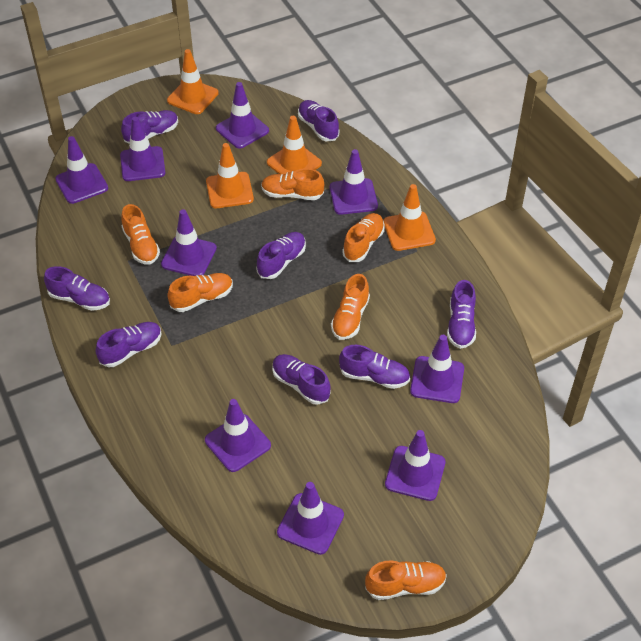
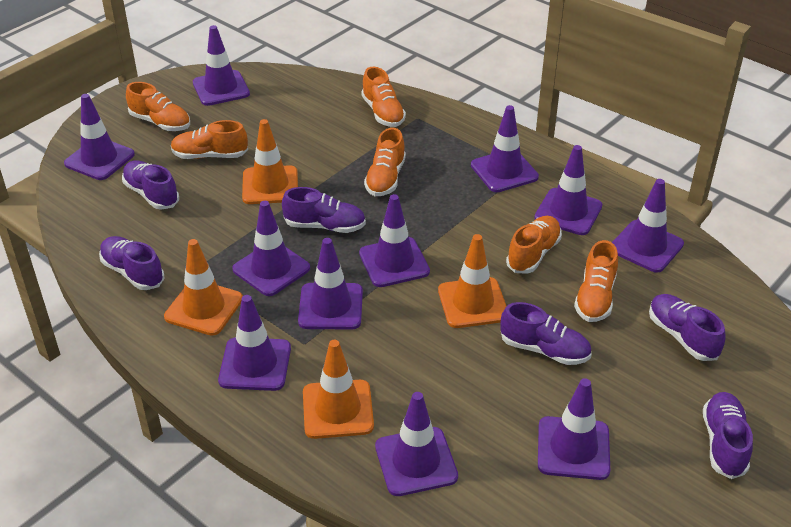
purple shoe: 8 -> 6
purple traffic cone: 9 -> 11

